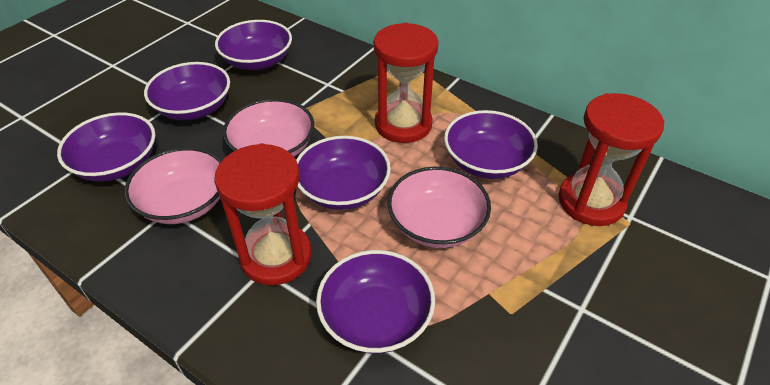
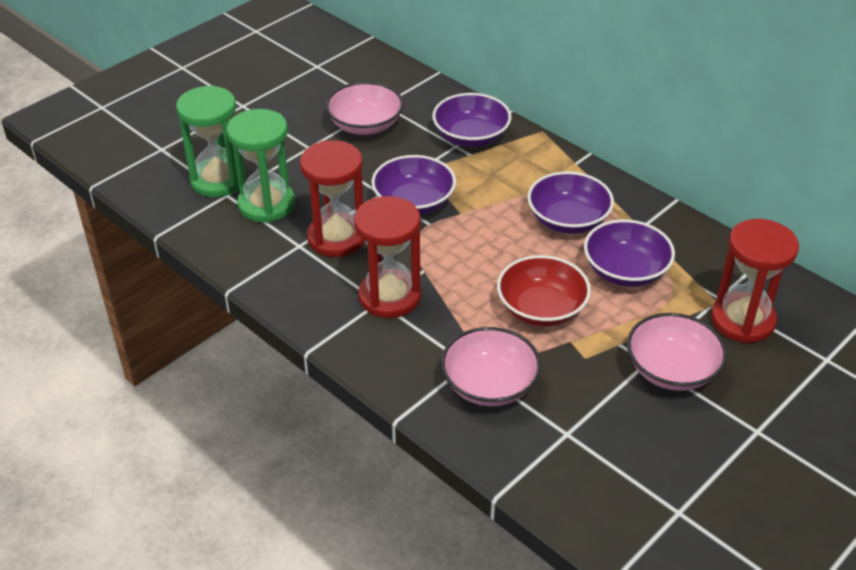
green hourglass: 0 -> 2
purple bowl: 6 -> 4
red bowl: 0 -> 1

